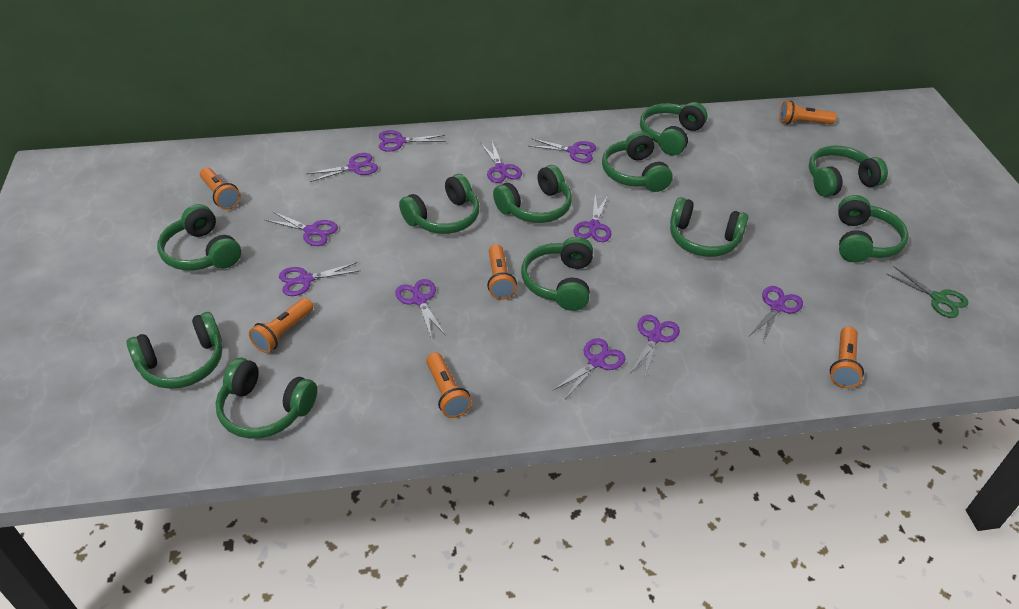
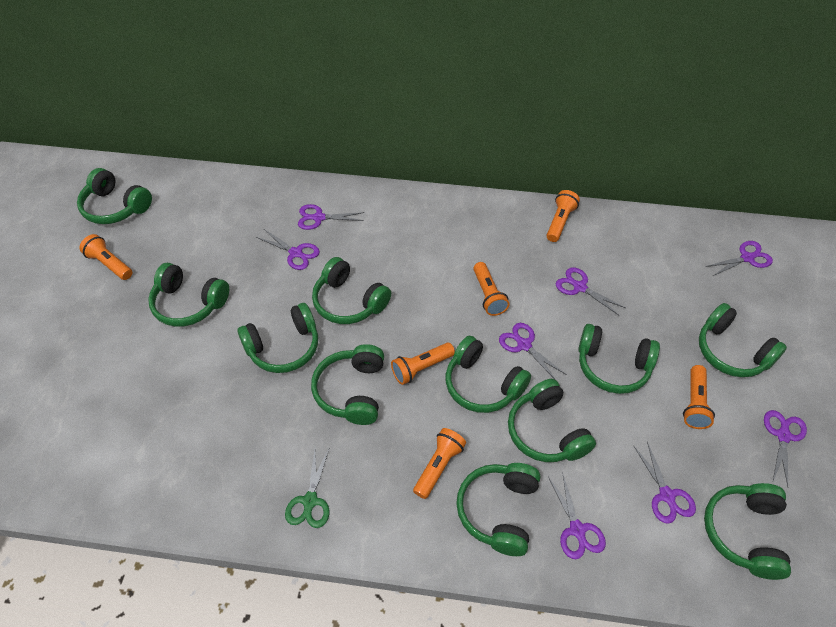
purple scissors: 11 -> 8

